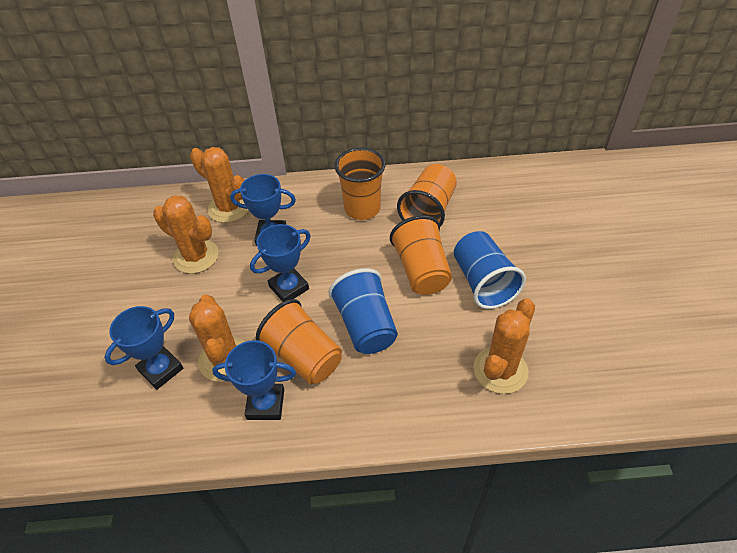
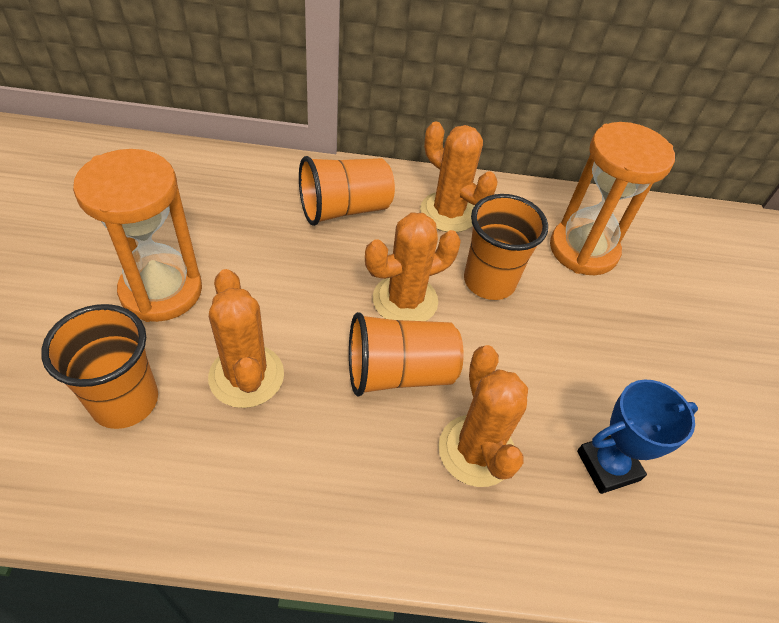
blue cup: 2 -> 0
blue trophy: 4 -> 1
orange hourglass: 0 -> 2

